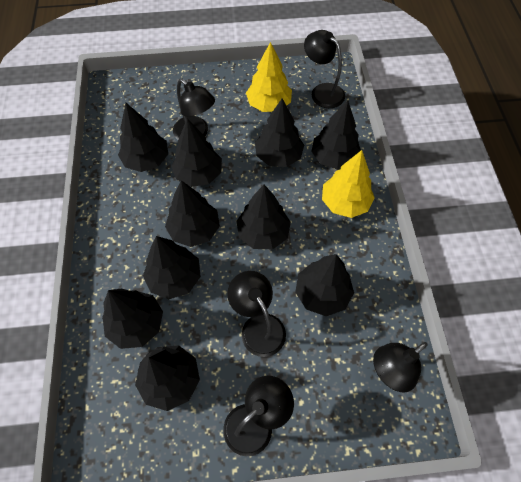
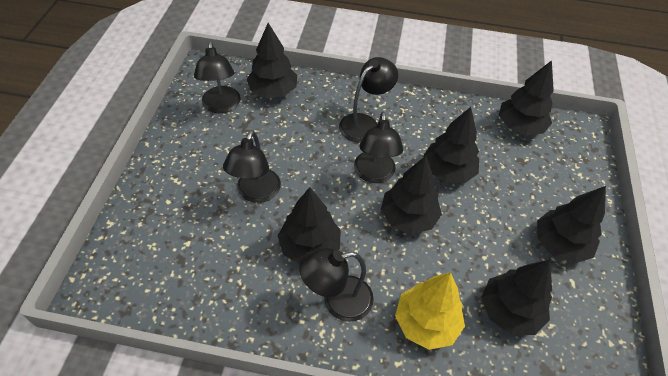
black tree: 10 -> 7
yellow tree: 2 -> 1

